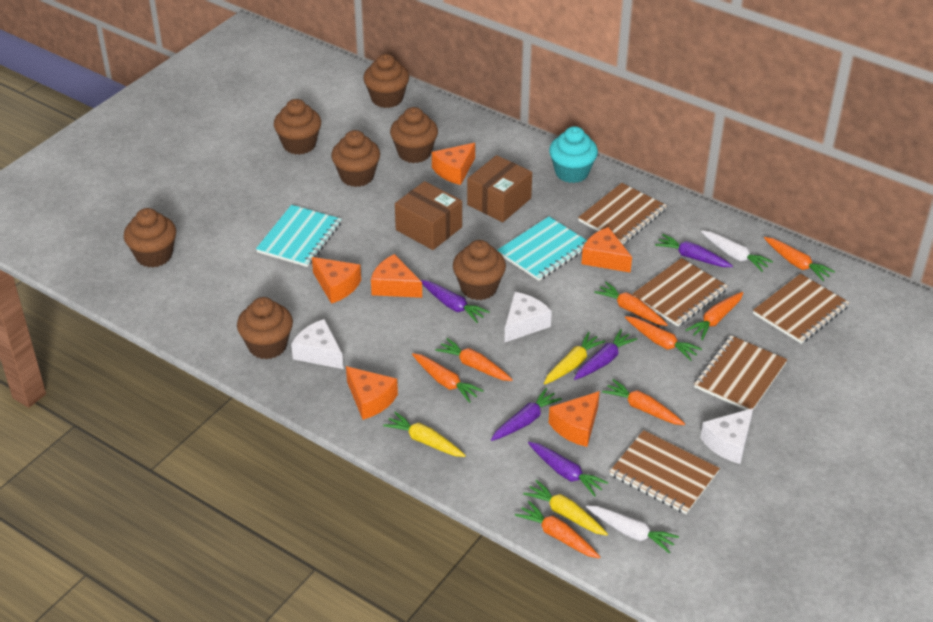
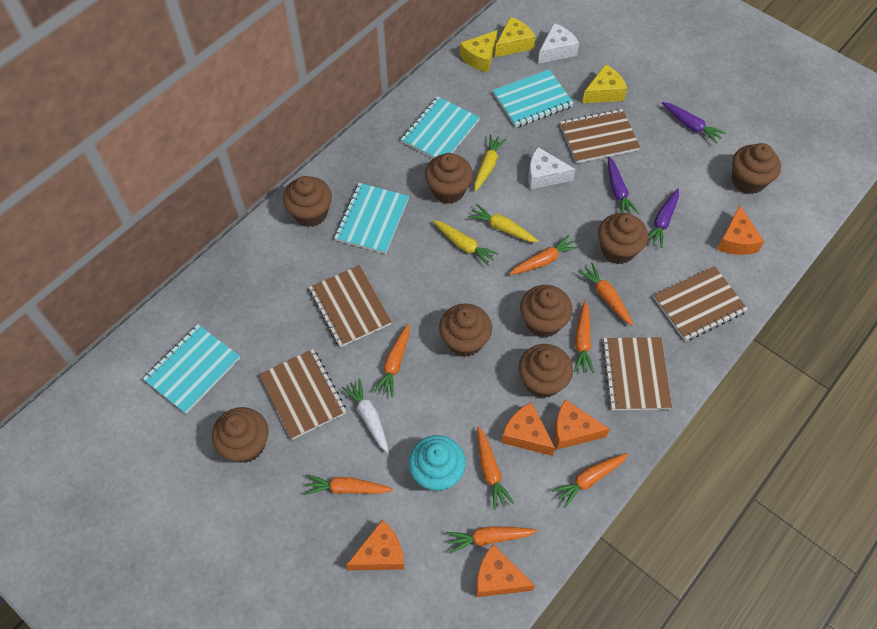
brown box: 2 -> 0
brown cupcake: 7 -> 8
orange cheese: 6 -> 5
purple carrot: 5 -> 3
turquoise notebook: 2 -> 4
white carrot: 2 -> 1
white cheese: 3 -> 2
yellow cheese: 0 -> 3

